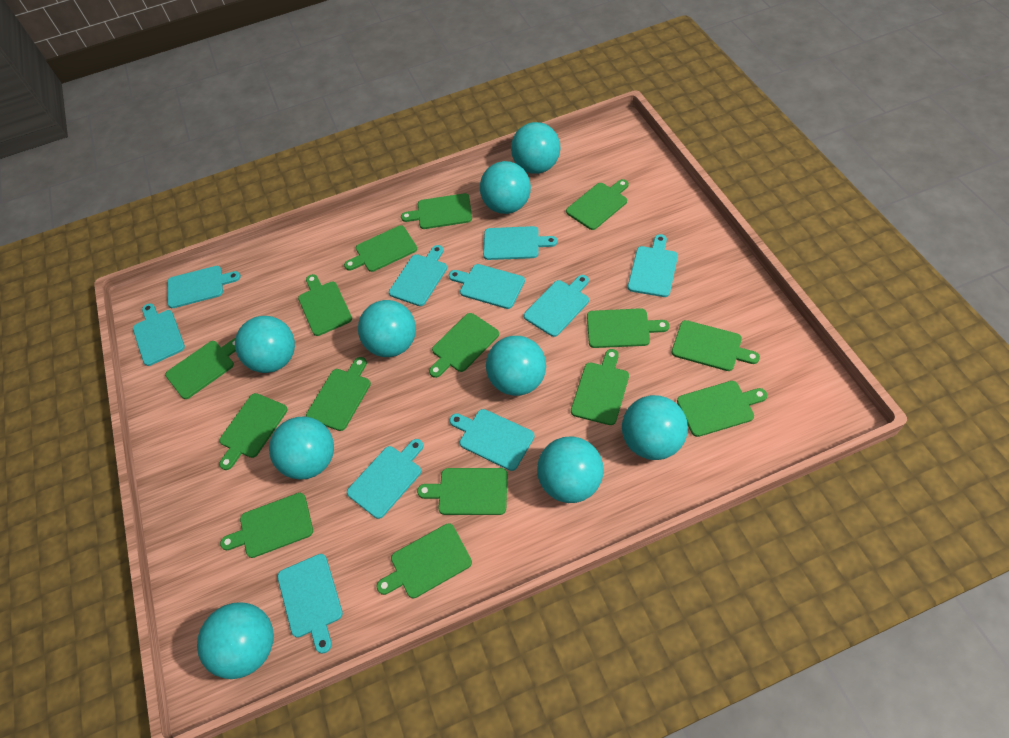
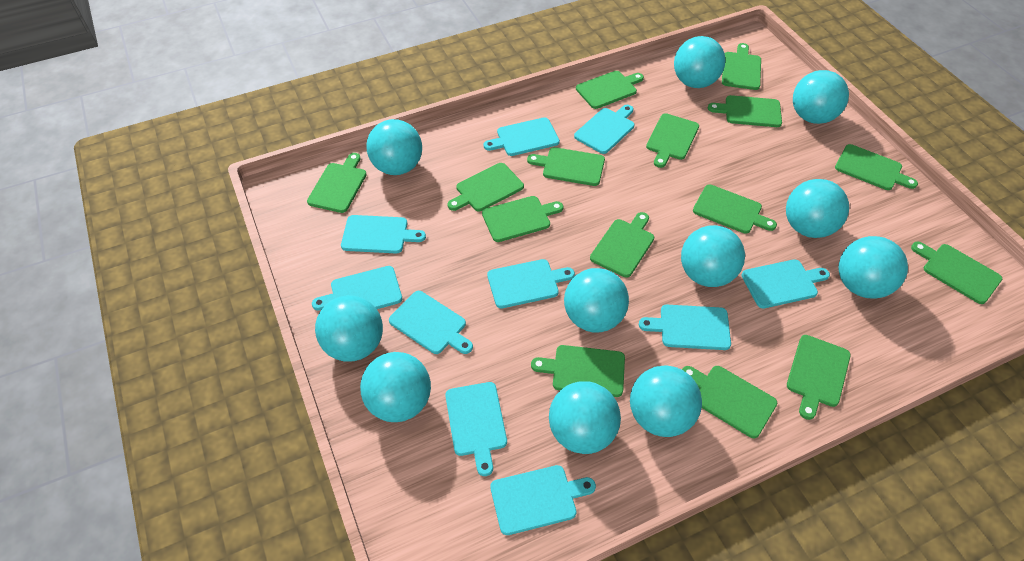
turquoise ball: 9 -> 11

